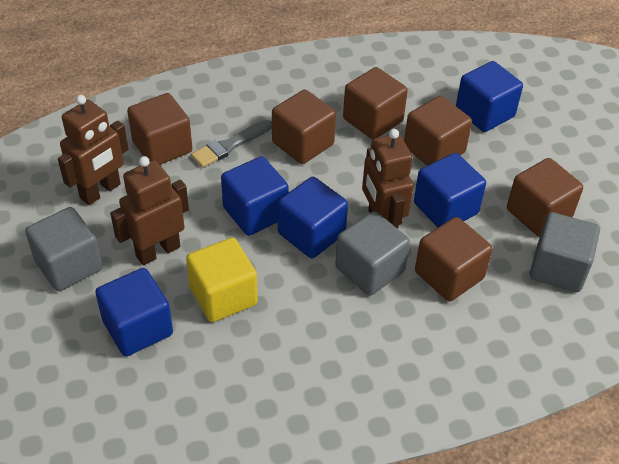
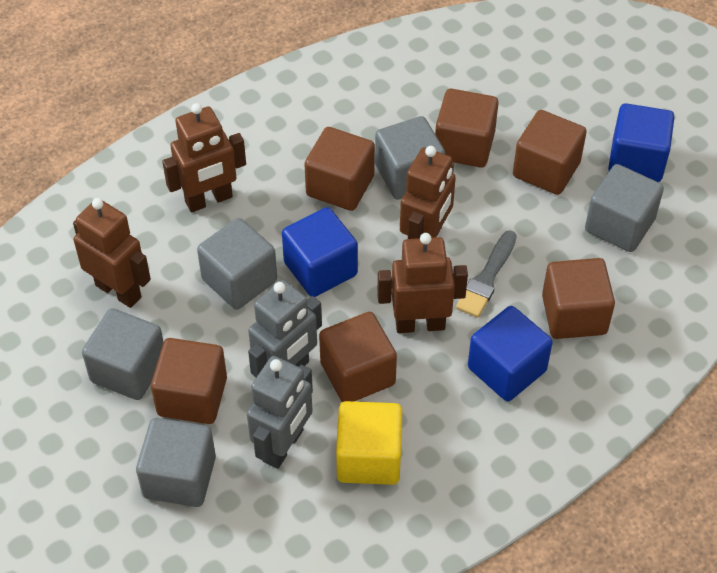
blue cube: 5 -> 3
brown robot: 3 -> 4
grey cube: 3 -> 5
grey robot: 0 -> 2

